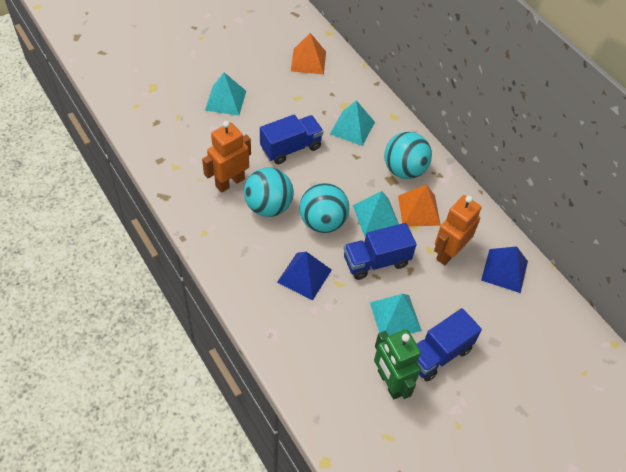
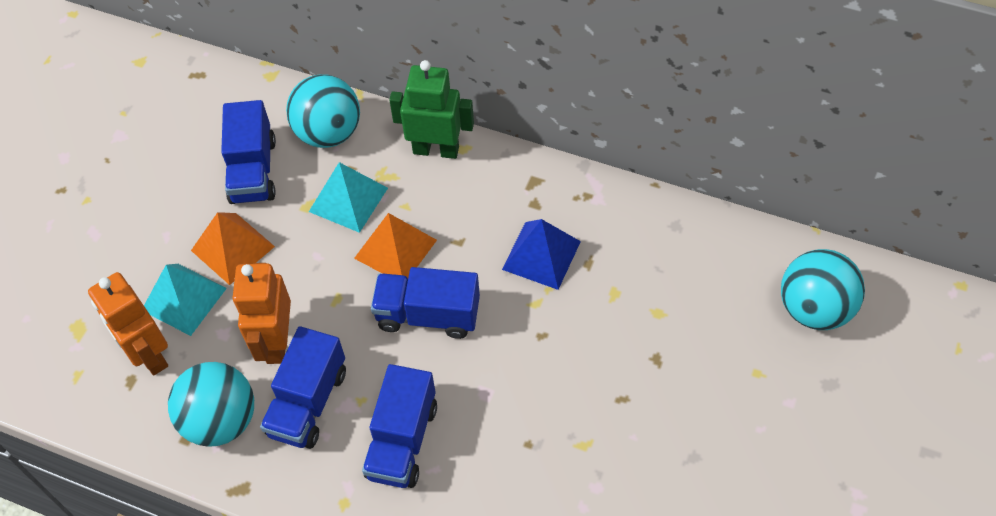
blue pyramid: 2 -> 1
blue truck: 3 -> 4
turquoise pyramid: 4 -> 2

